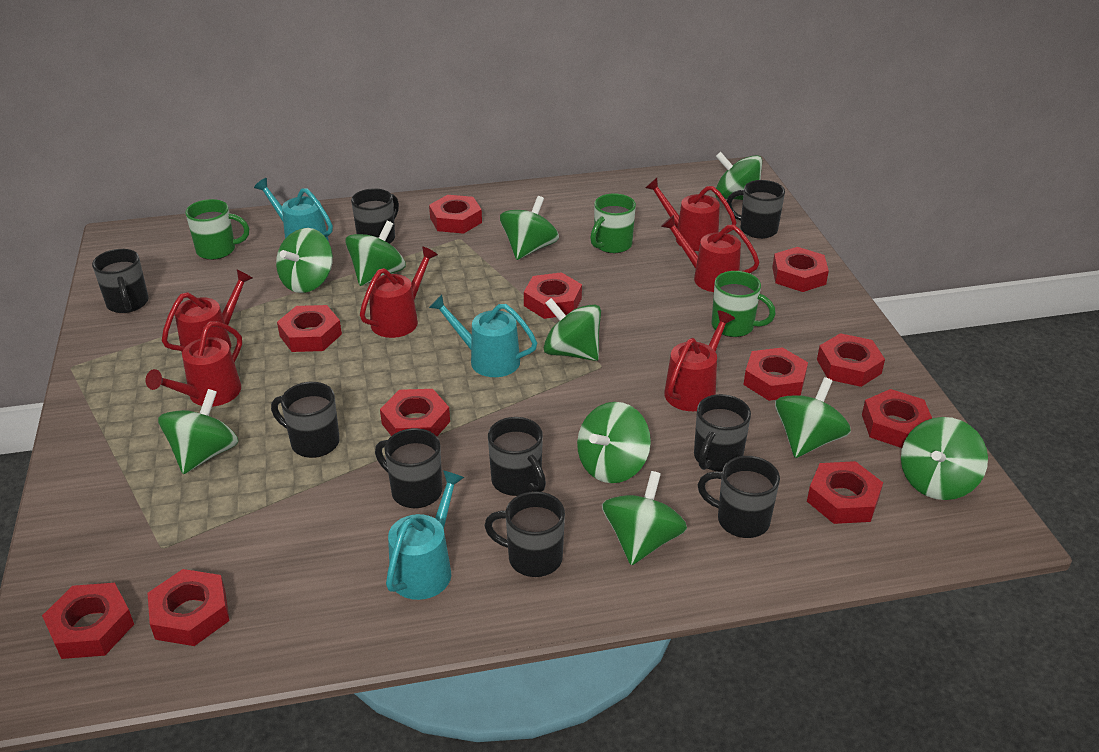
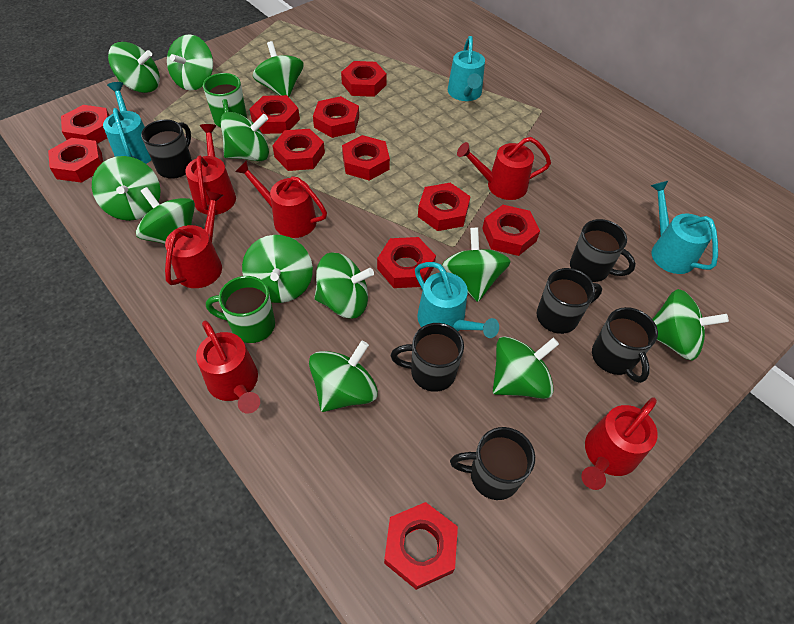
black mug: 9 -> 6
green mug: 3 -> 2
green spinning top: 10 -> 12
turquoise watering can: 3 -> 4

